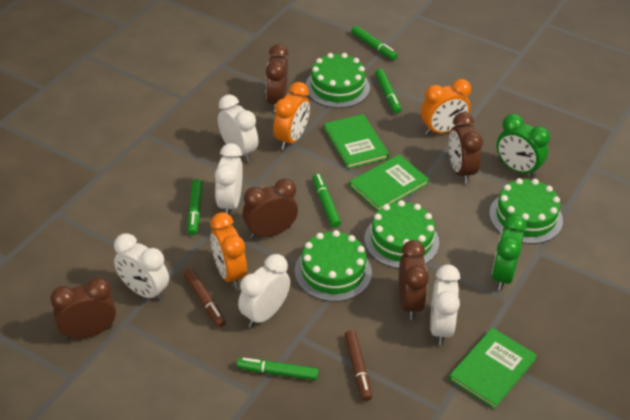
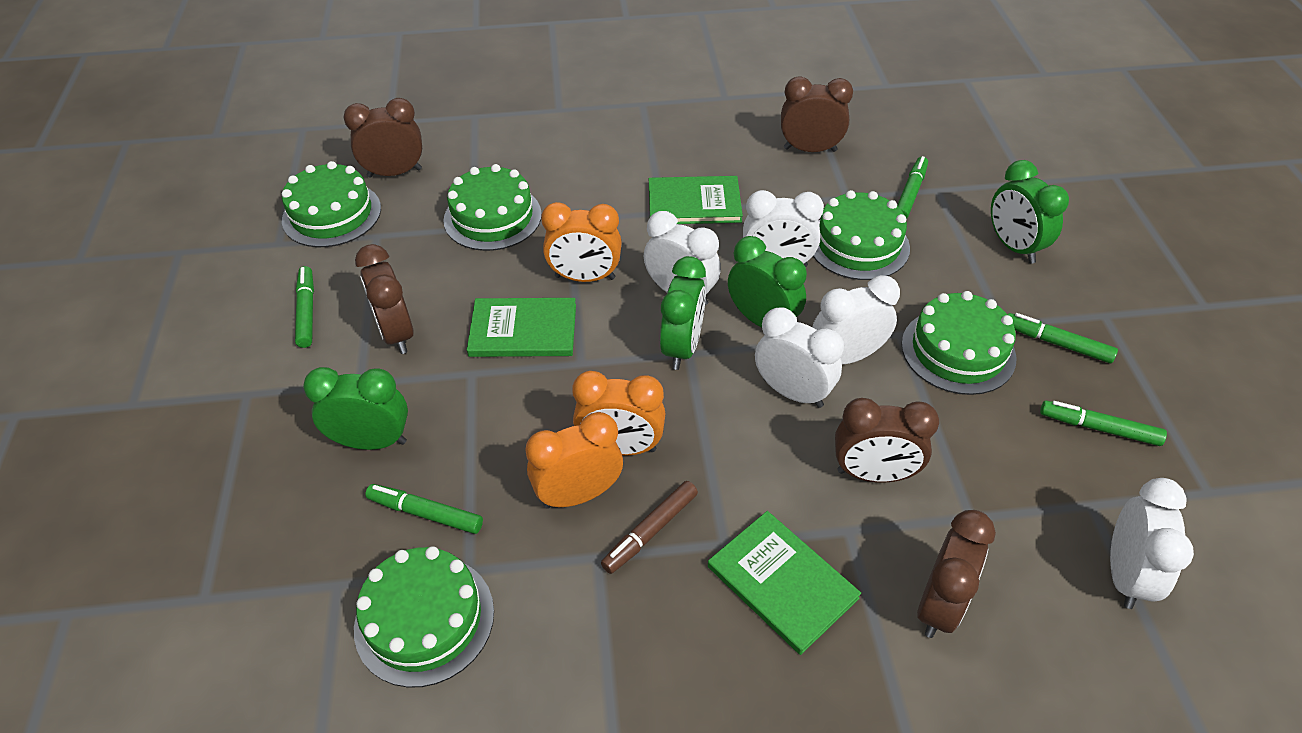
brown marker: 2 -> 1
green cake: 4 -> 5
green clock: 2 -> 4

